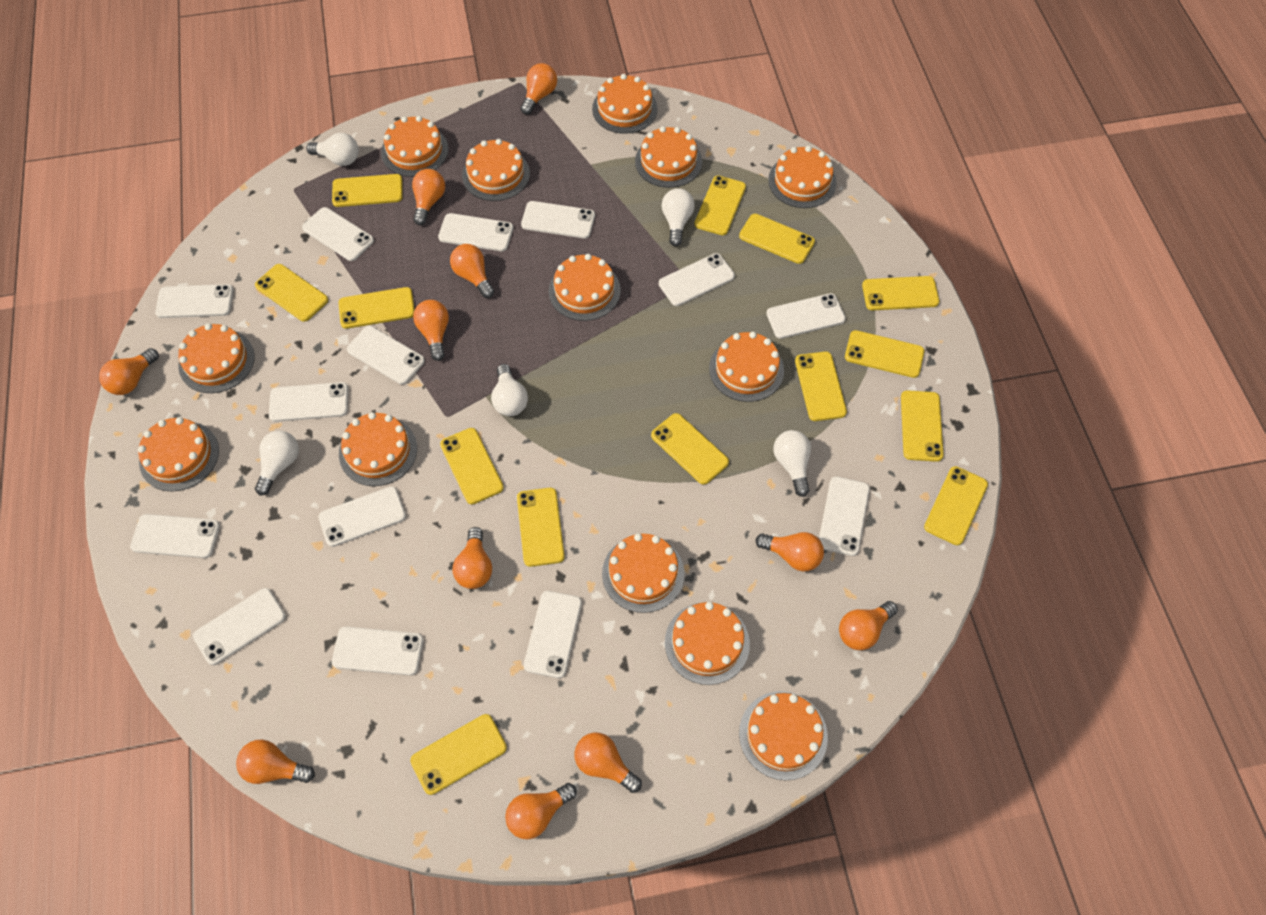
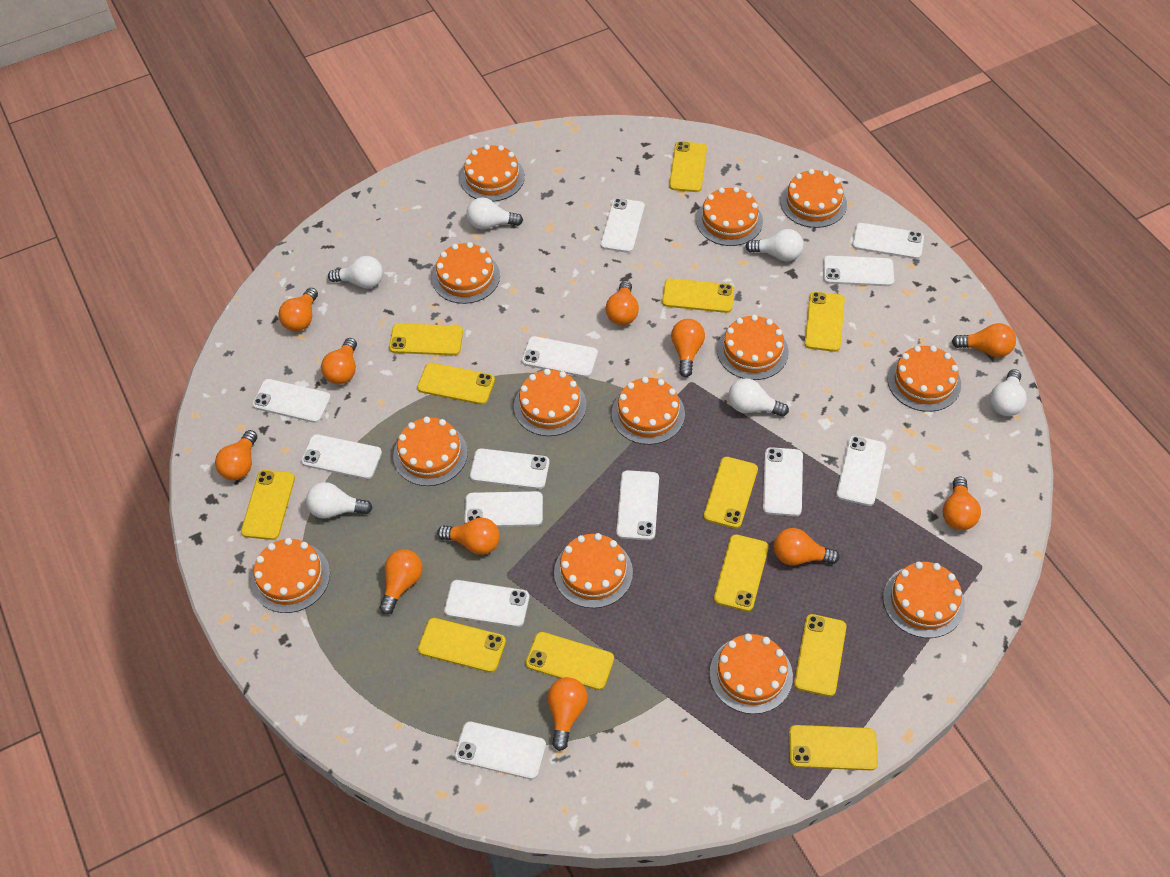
white light bulb: 5 -> 6
white phone: 14 -> 13
yellow phone: 14 -> 12

